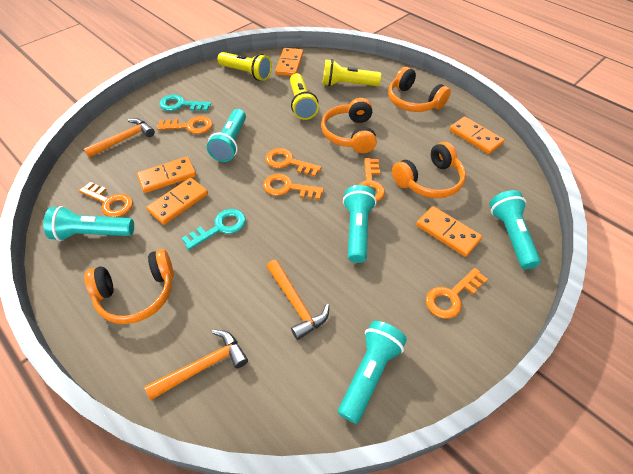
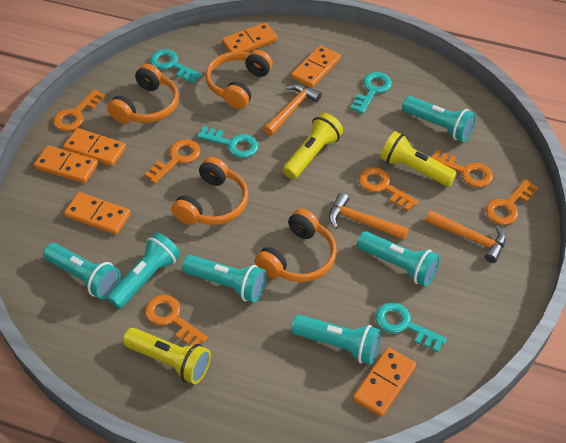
orange domino: 5 -> 6
turquoise flashlight: 5 -> 6
turquoise key: 2 -> 4

